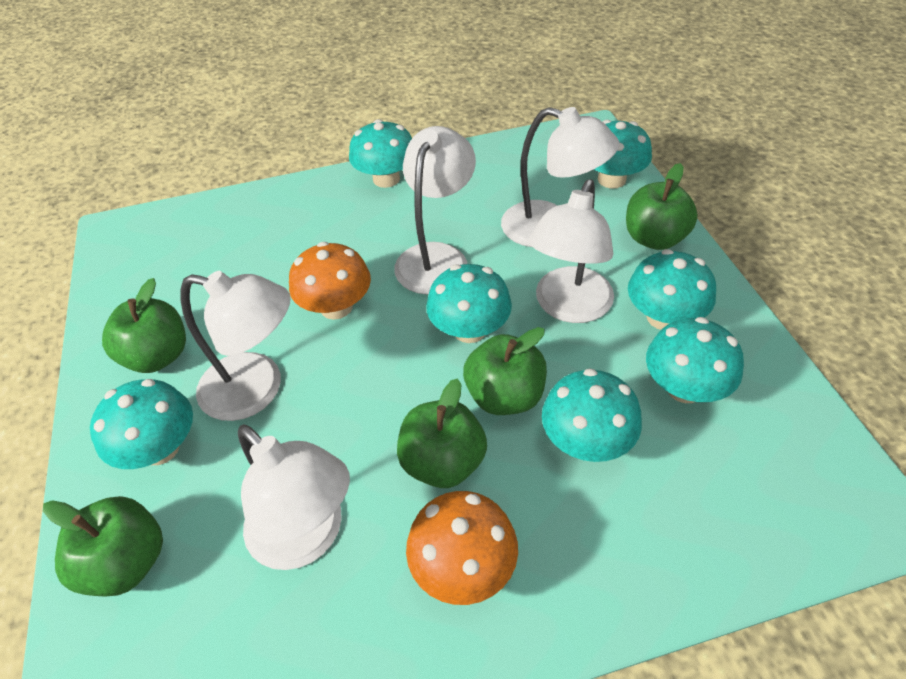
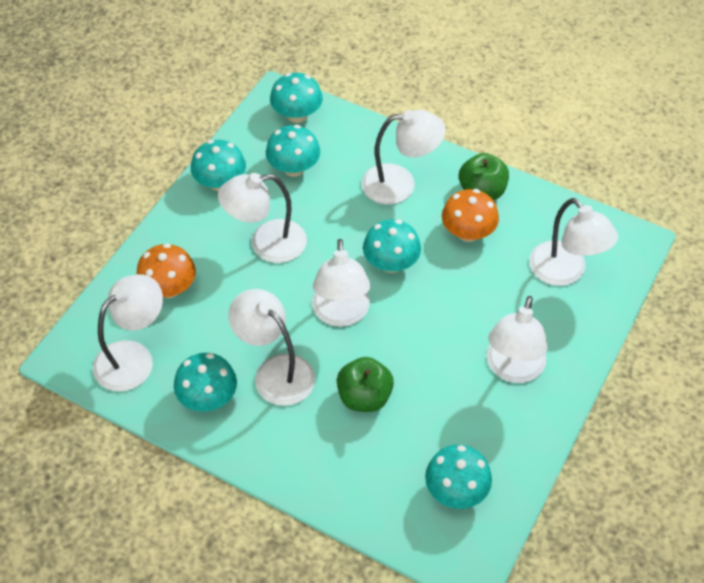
green apple: 5 -> 2
turquoise mushroom: 7 -> 6
white lamp: 5 -> 7

